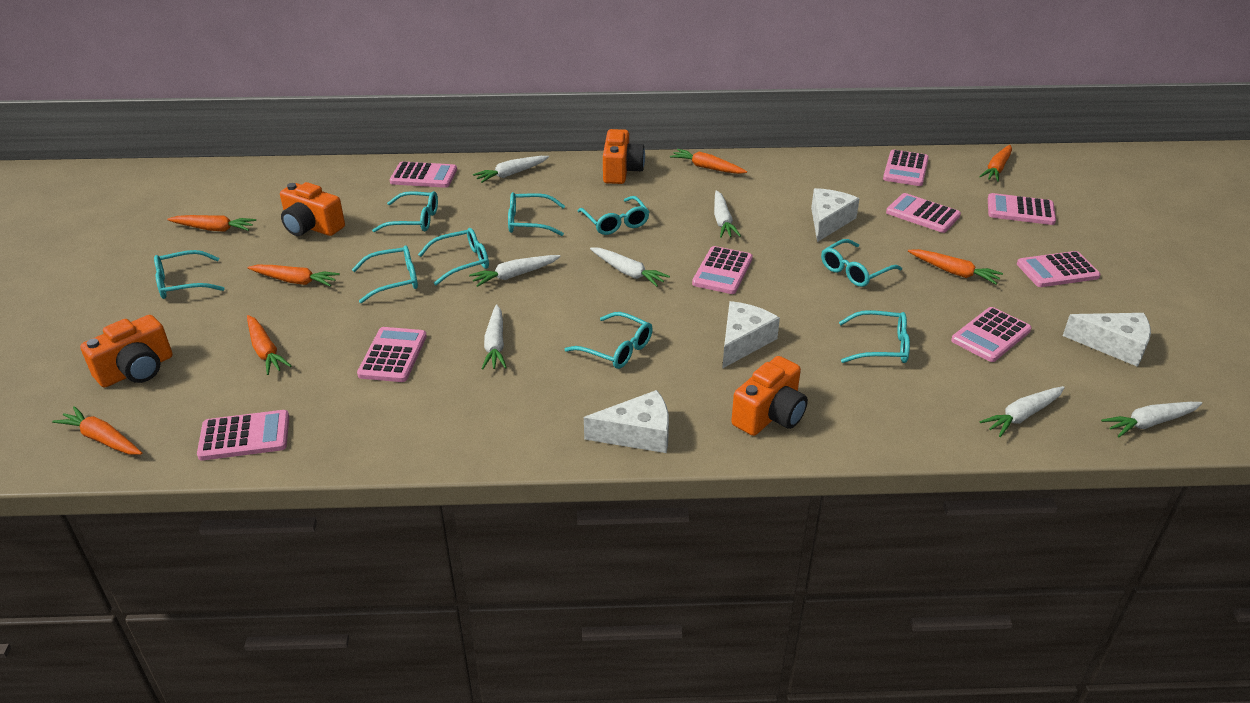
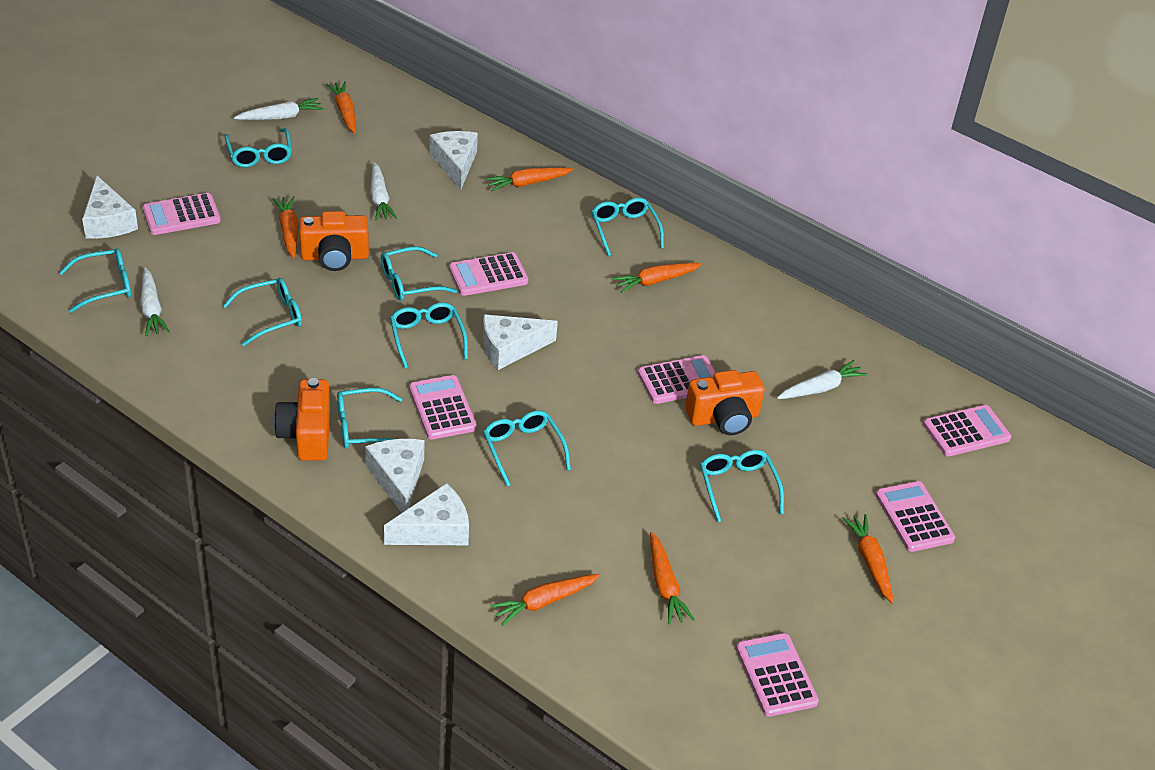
orange camera: 4 -> 3
pink calculator: 9 -> 7
white carrot: 7 -> 4
white cheese: 4 -> 5

